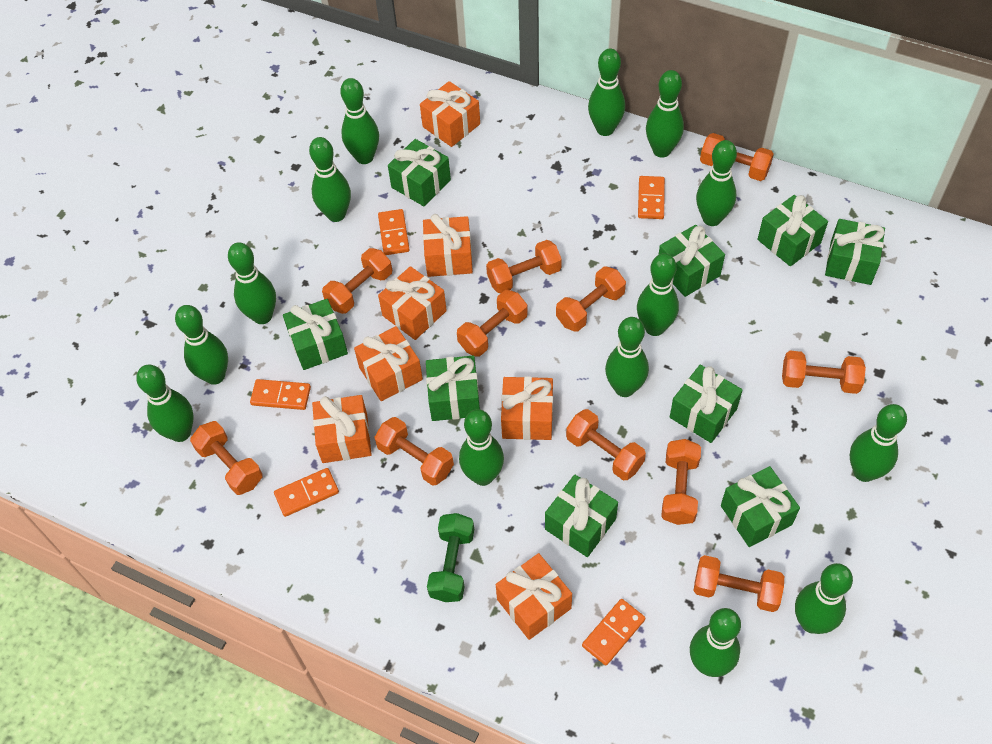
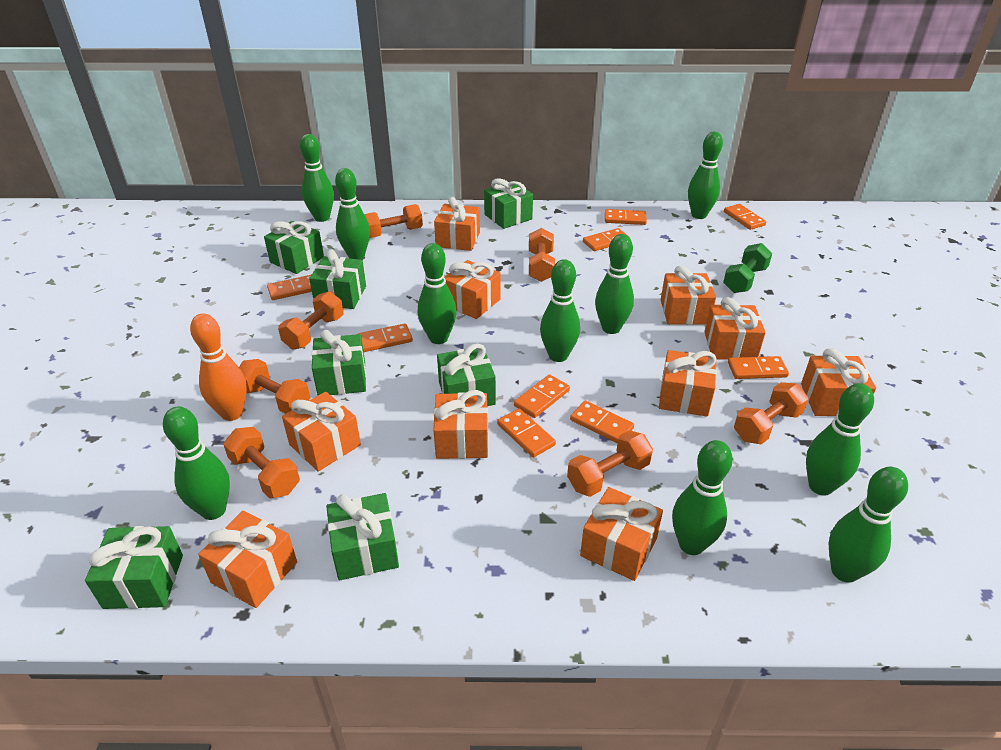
green bowling pin: 14 -> 10
green gift: 9 -> 7
orange bowling pin: 0 -> 1
orange domino: 5 -> 9
orange dumbbell: 11 -> 7
orange gift: 7 -> 10

